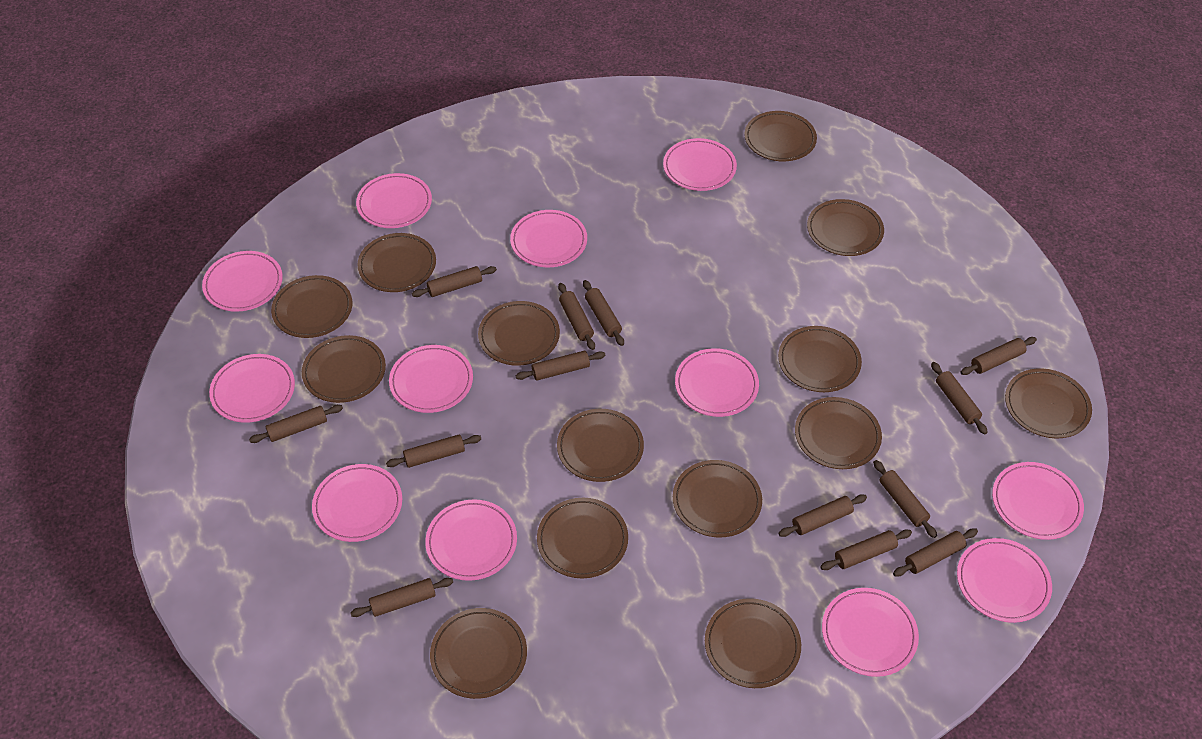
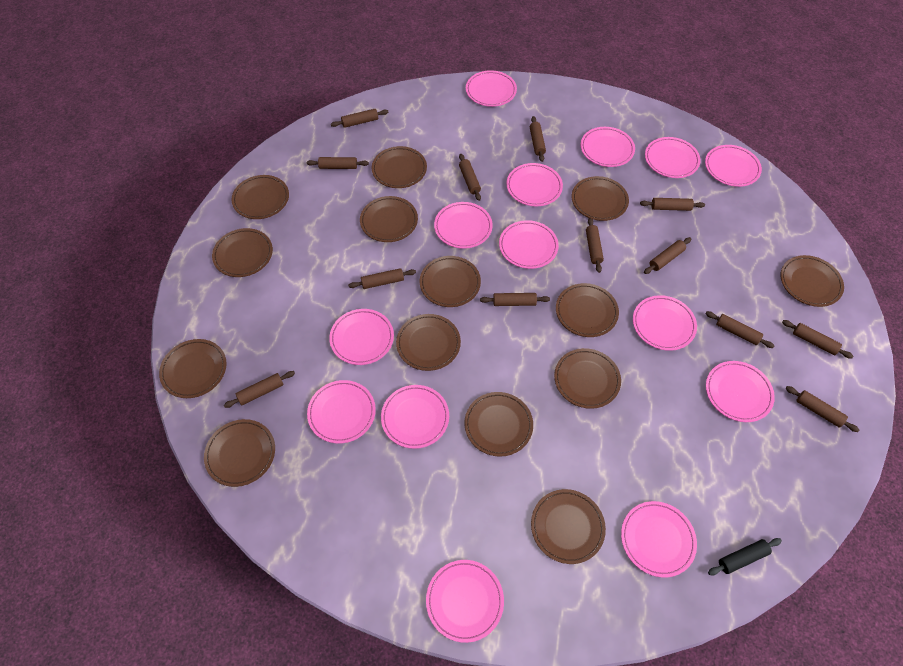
black rolling pin: 0 -> 1
pink plate: 12 -> 14

